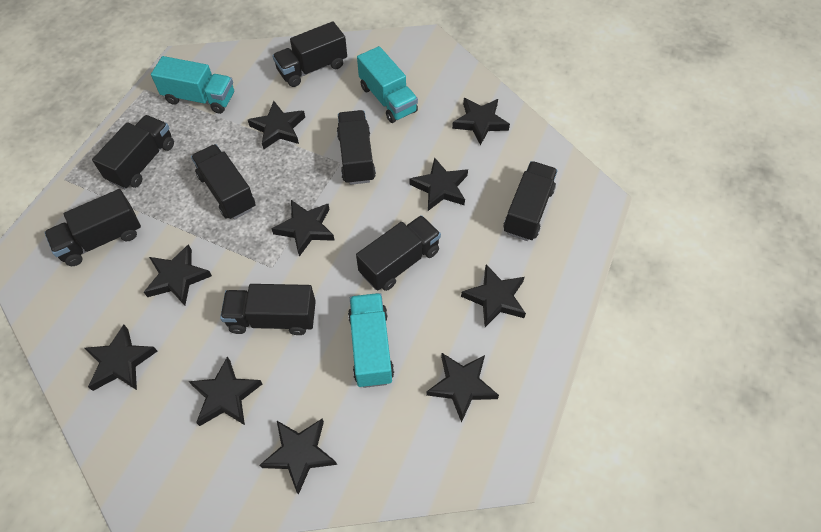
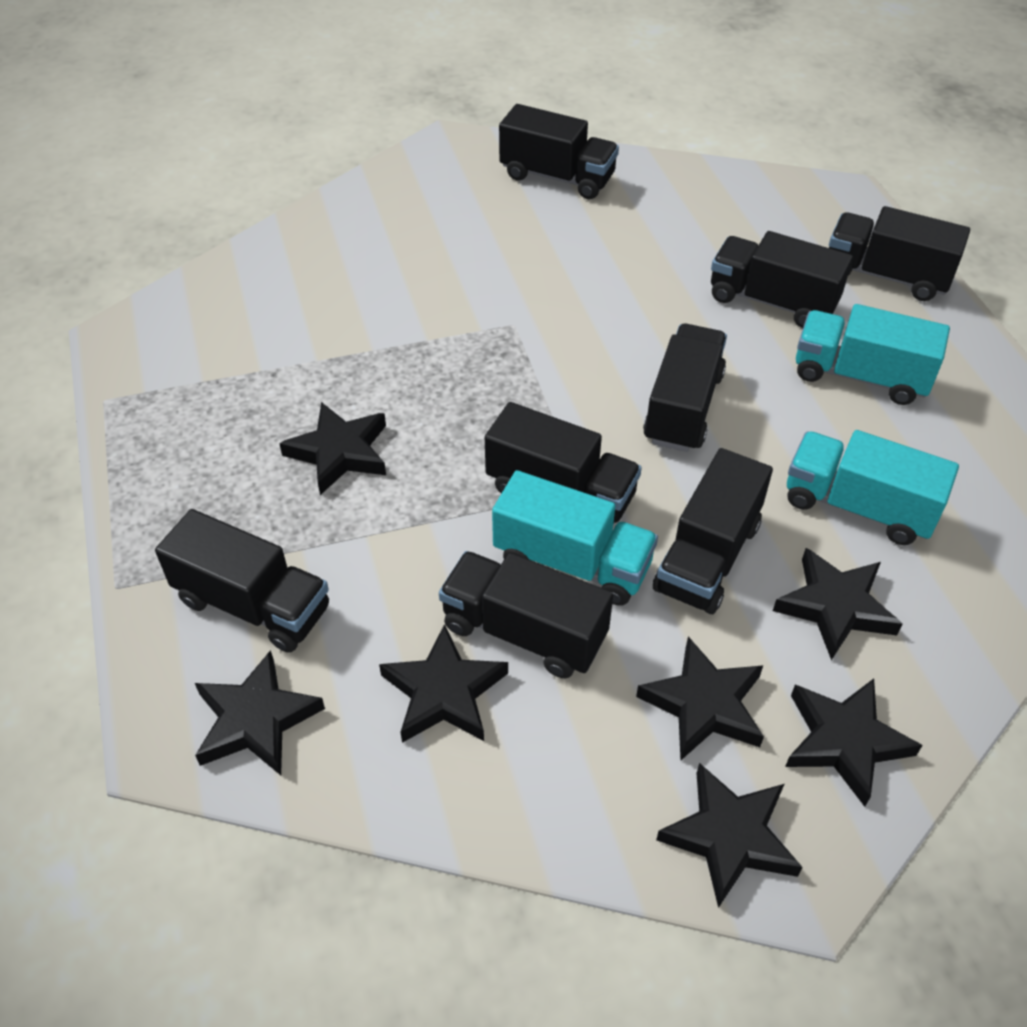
black star: 10 -> 7

